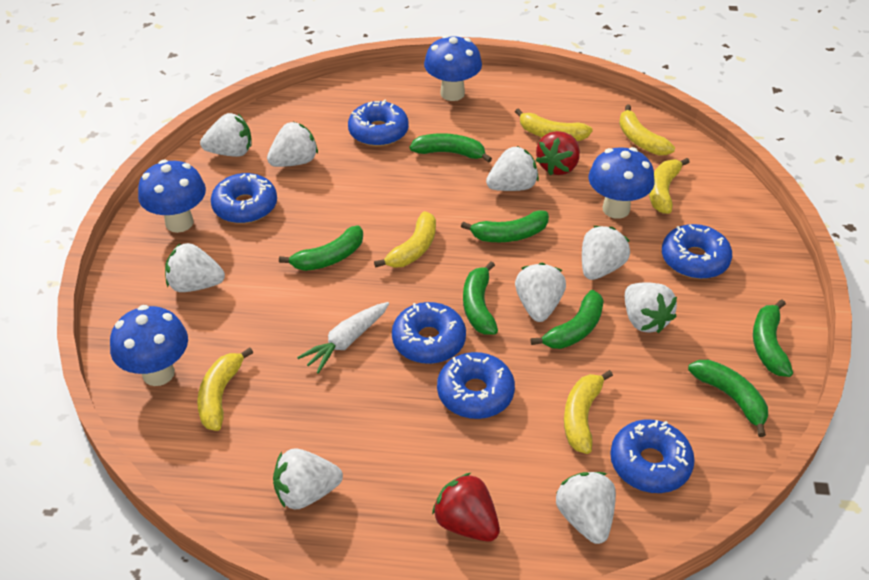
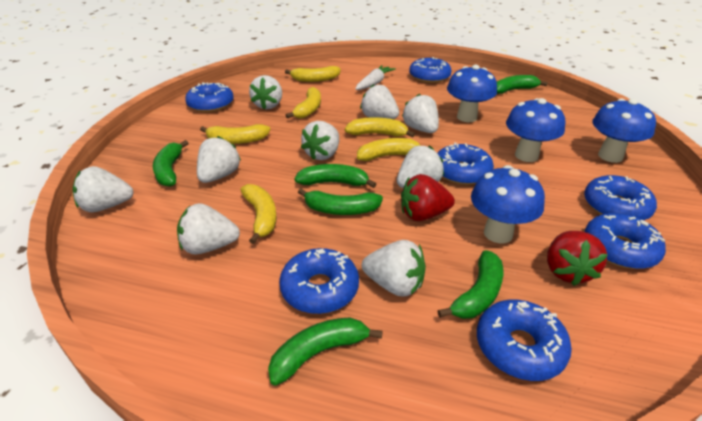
blue donut: 6 -> 7
green banana: 7 -> 6

